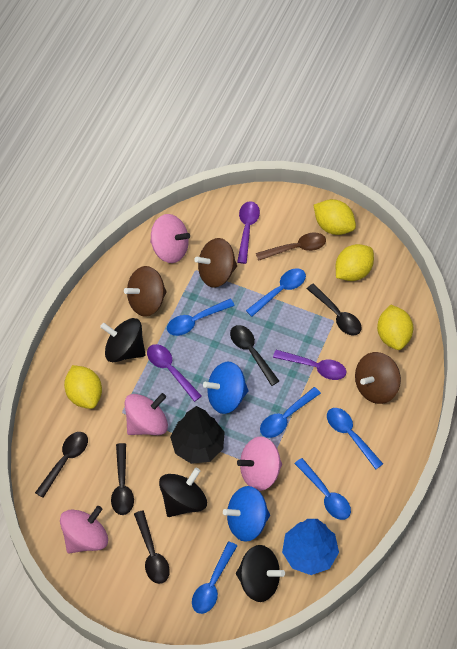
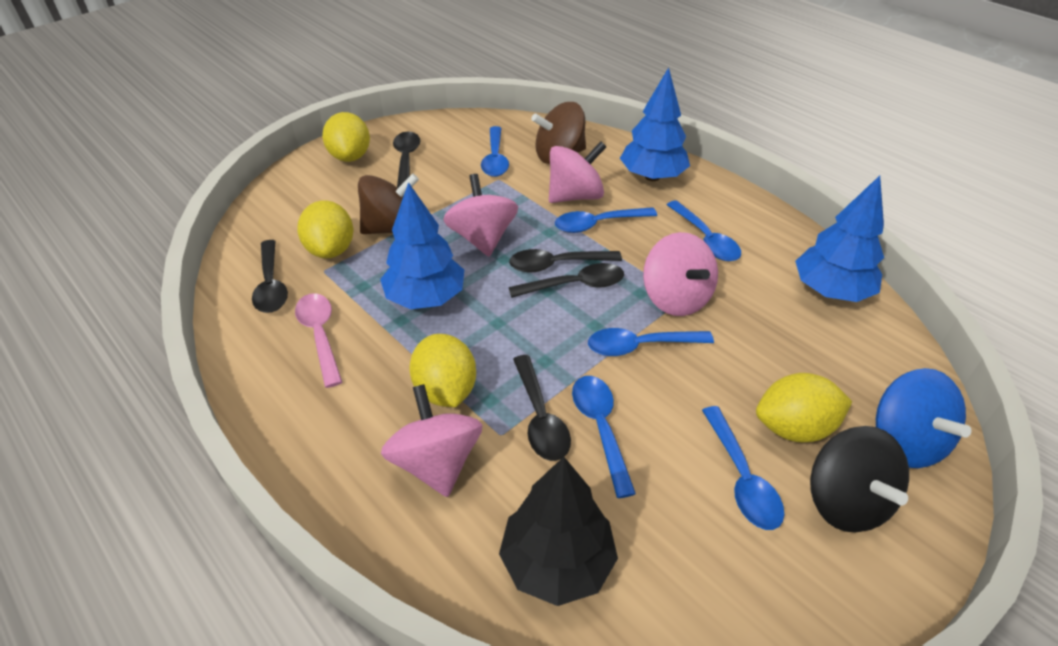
black spinning top: 3 -> 1
blue spinning top: 2 -> 1
blue tree: 1 -> 3
brown spinning top: 3 -> 2
brown spoon: 1 -> 0
pink spoon: 0 -> 1
purple spoon: 3 -> 0

